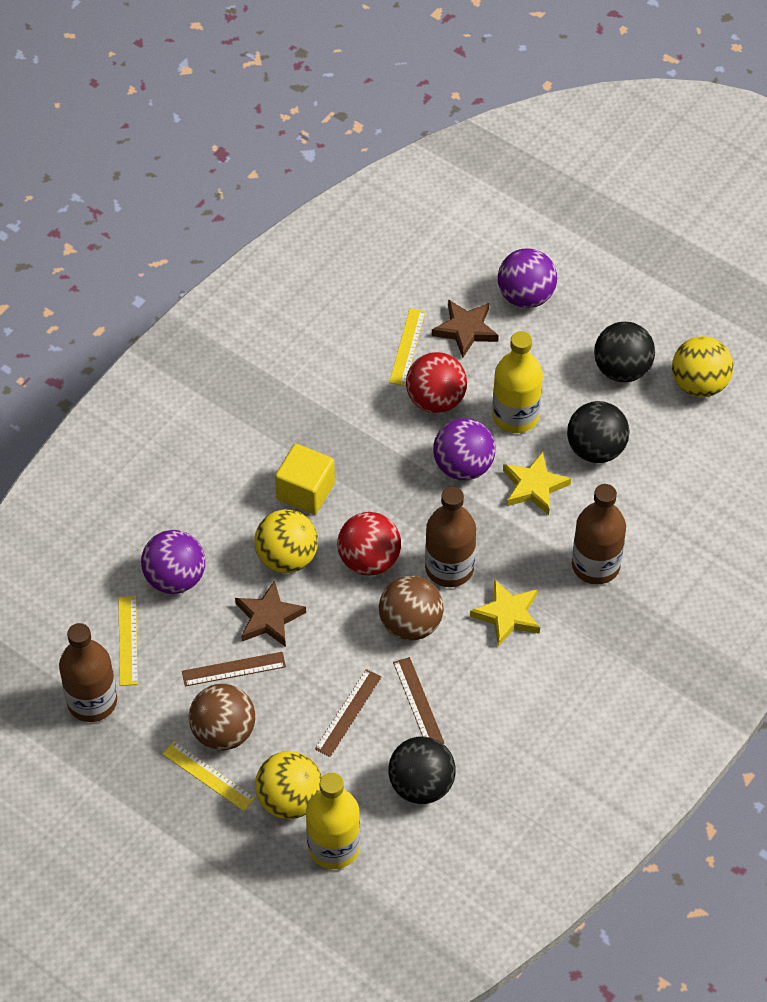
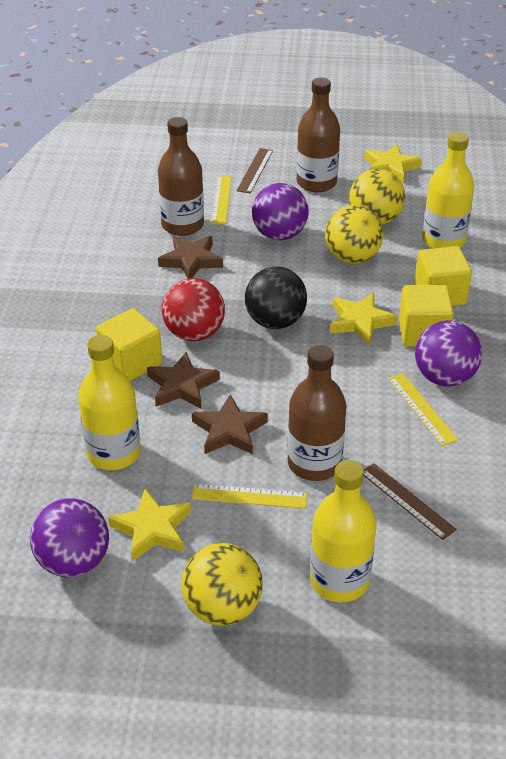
black ball: 3 -> 1
brown ball: 2 -> 0
brown ruler: 3 -> 2
brown star: 2 -> 3
red ball: 2 -> 1
yellow bottle: 2 -> 3
yellow cube: 1 -> 3
yellow star: 2 -> 3

